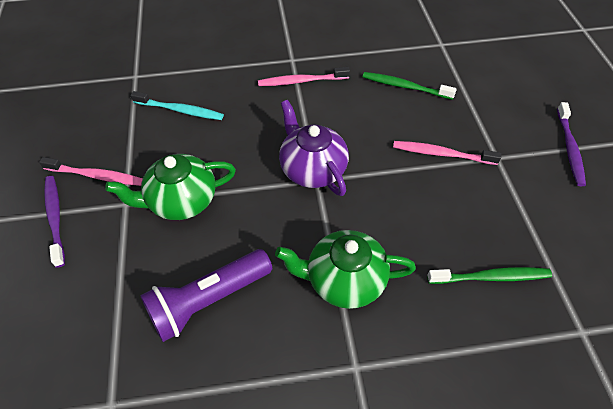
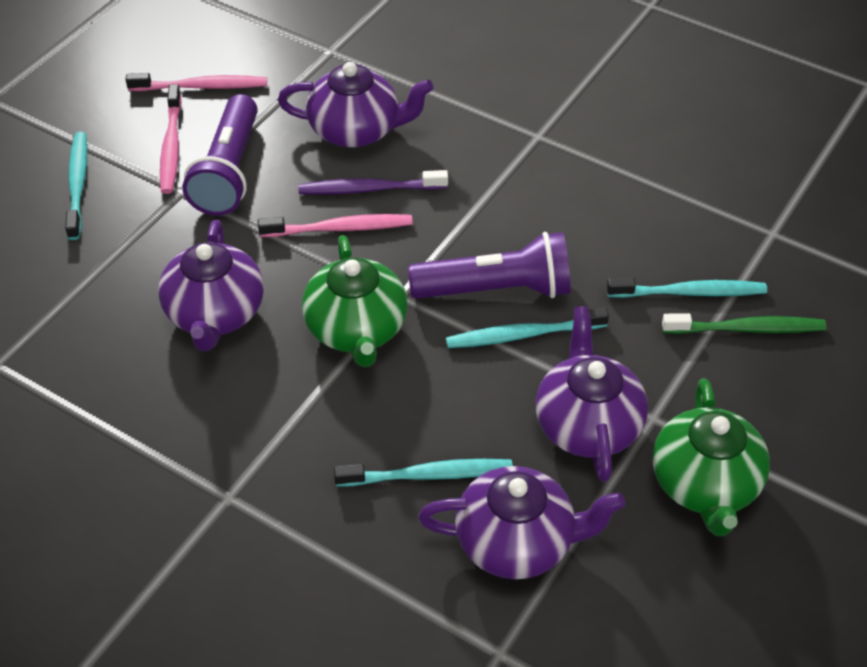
green toothbrush: 2 -> 1
purple flashlight: 1 -> 2
purple teapot: 1 -> 4
purple toothbrush: 2 -> 1
turquoise toothbrush: 1 -> 4

